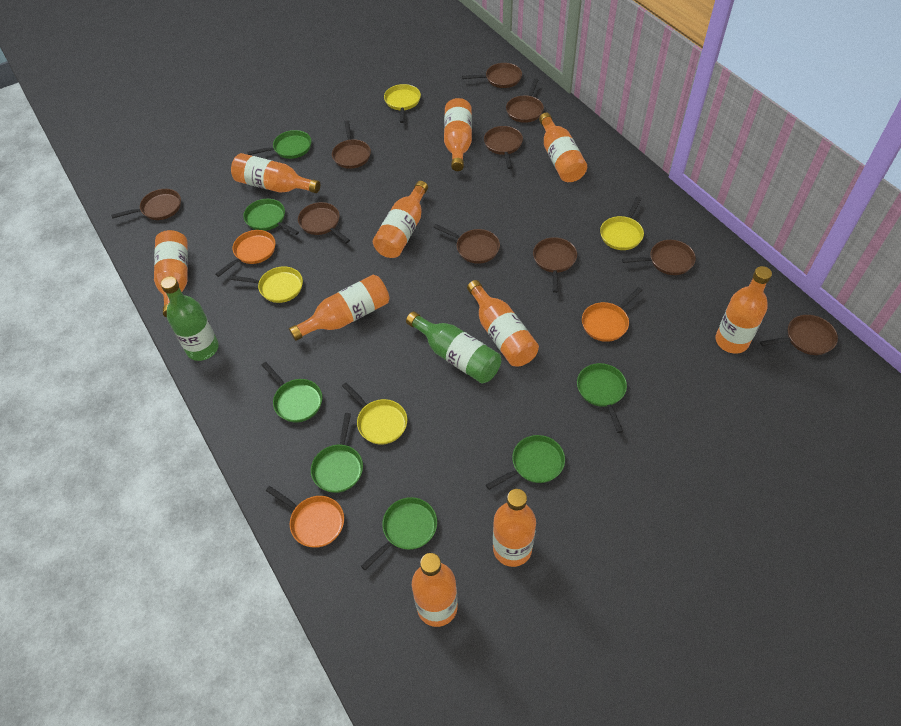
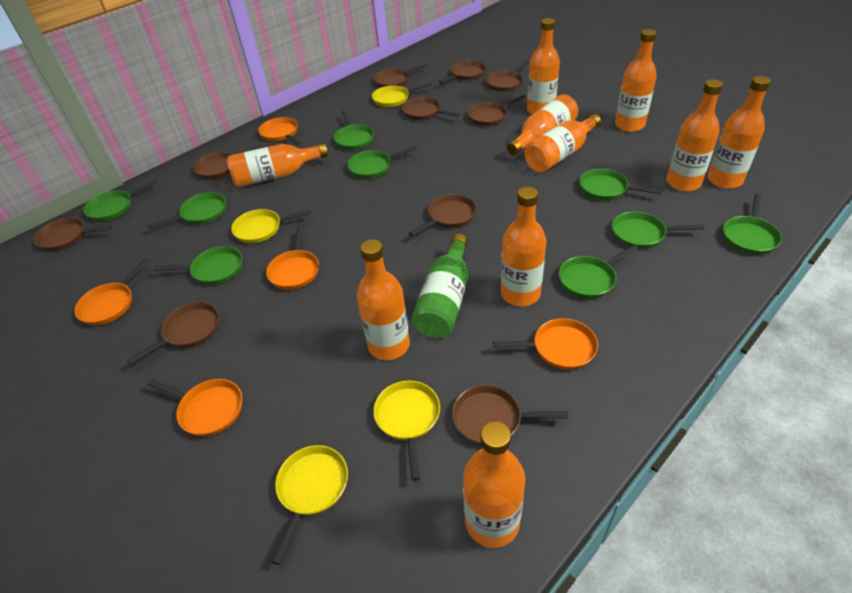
green bottle: 2 -> 1
green pan: 7 -> 9
orange pan: 3 -> 5

